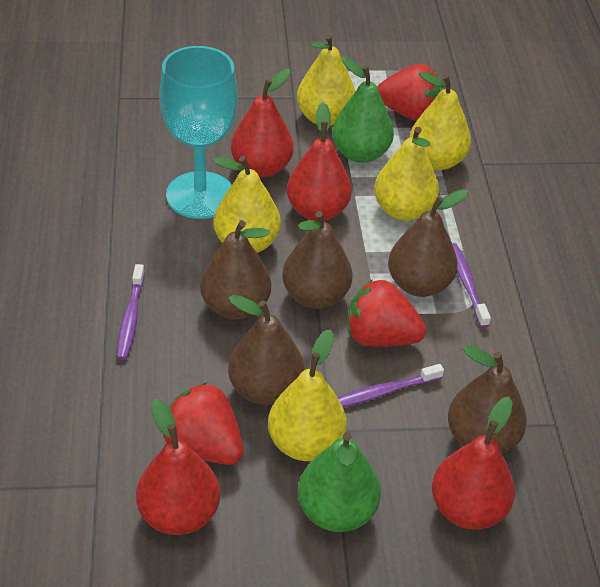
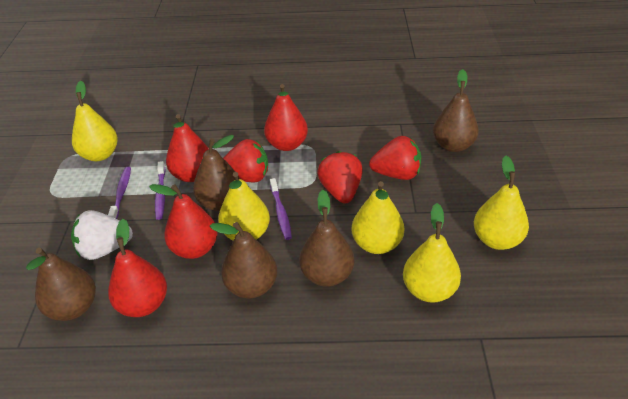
green pear: 2 -> 0
turquoise goblet: 1 -> 0
white strawberry: 0 -> 1

